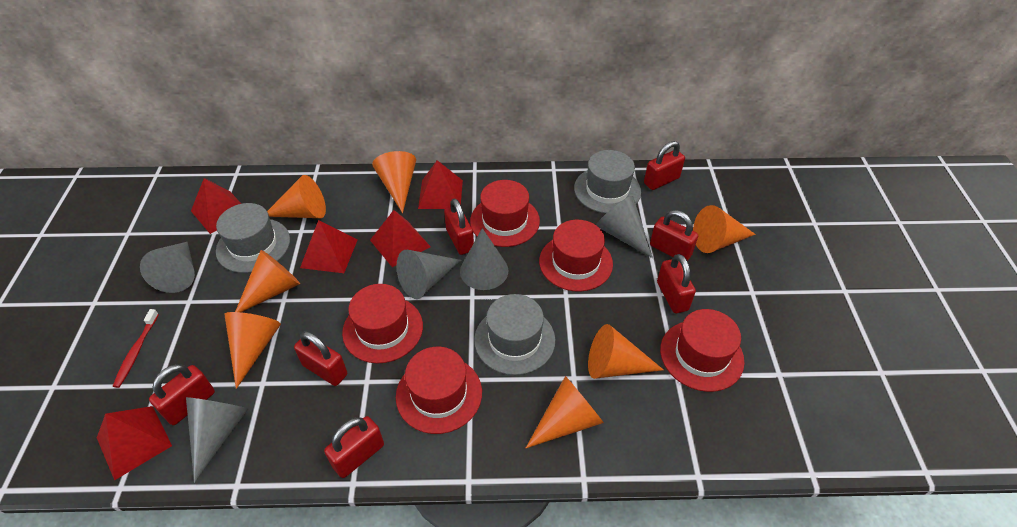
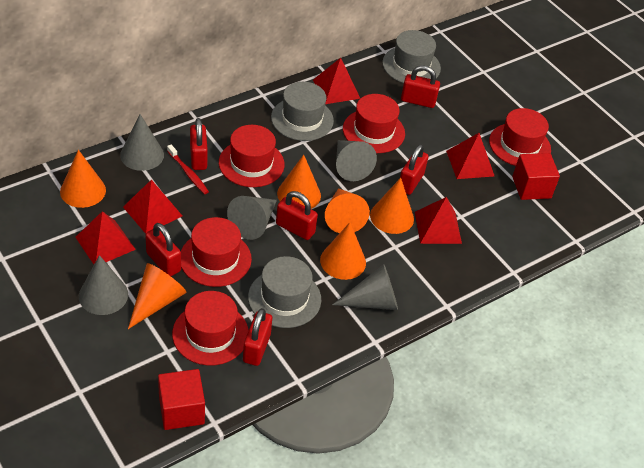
orange cone: 7 -> 6
red cube: 0 -> 2
red padlock: 7 -> 6

